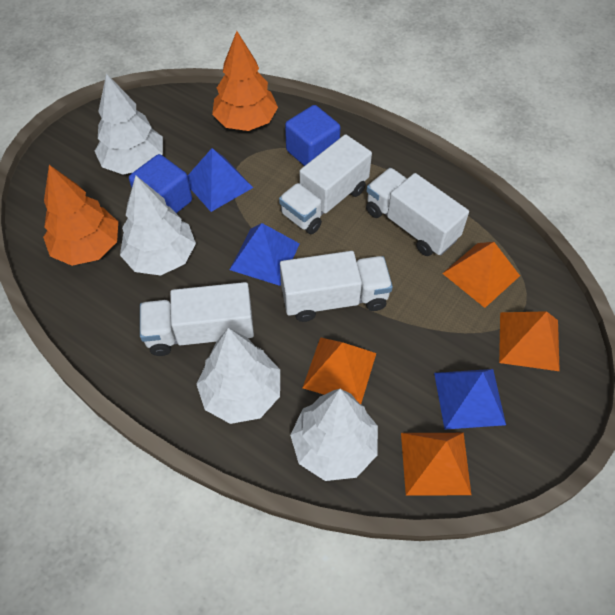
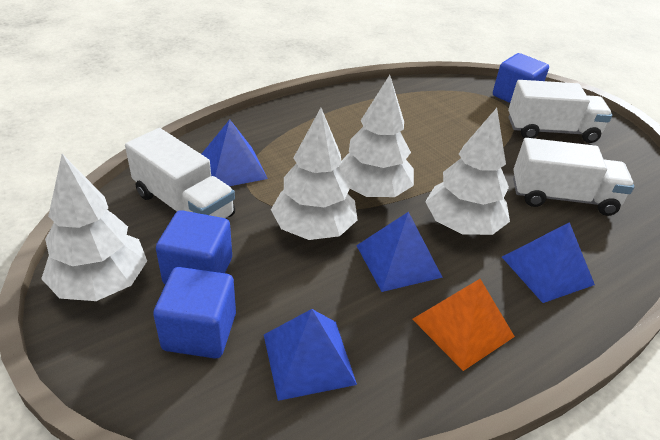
blue cube: 2 -> 3
blue pyramid: 3 -> 4
orange pyramid: 4 -> 1
orange tree: 2 -> 0
white truck: 4 -> 3

